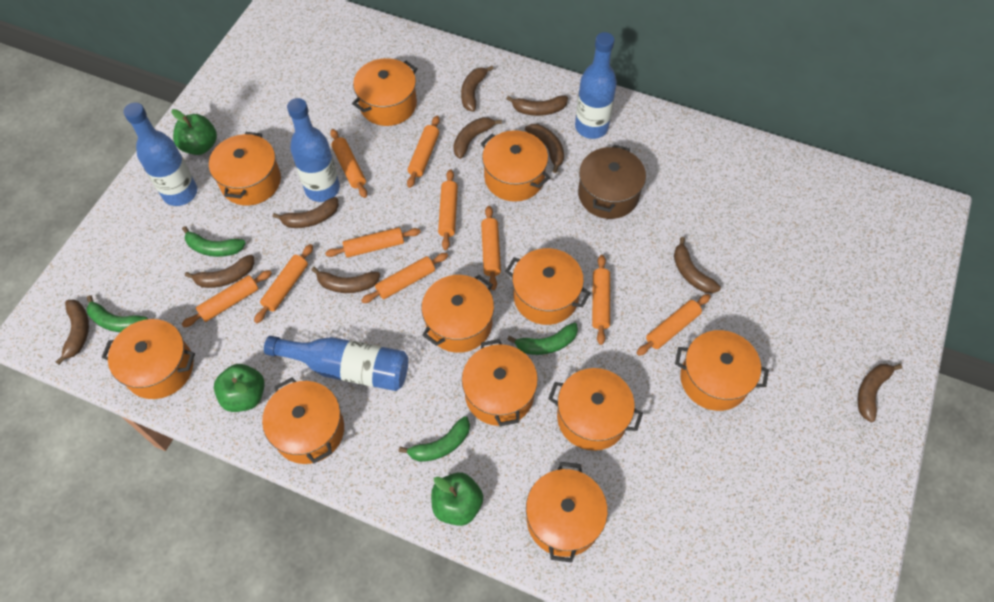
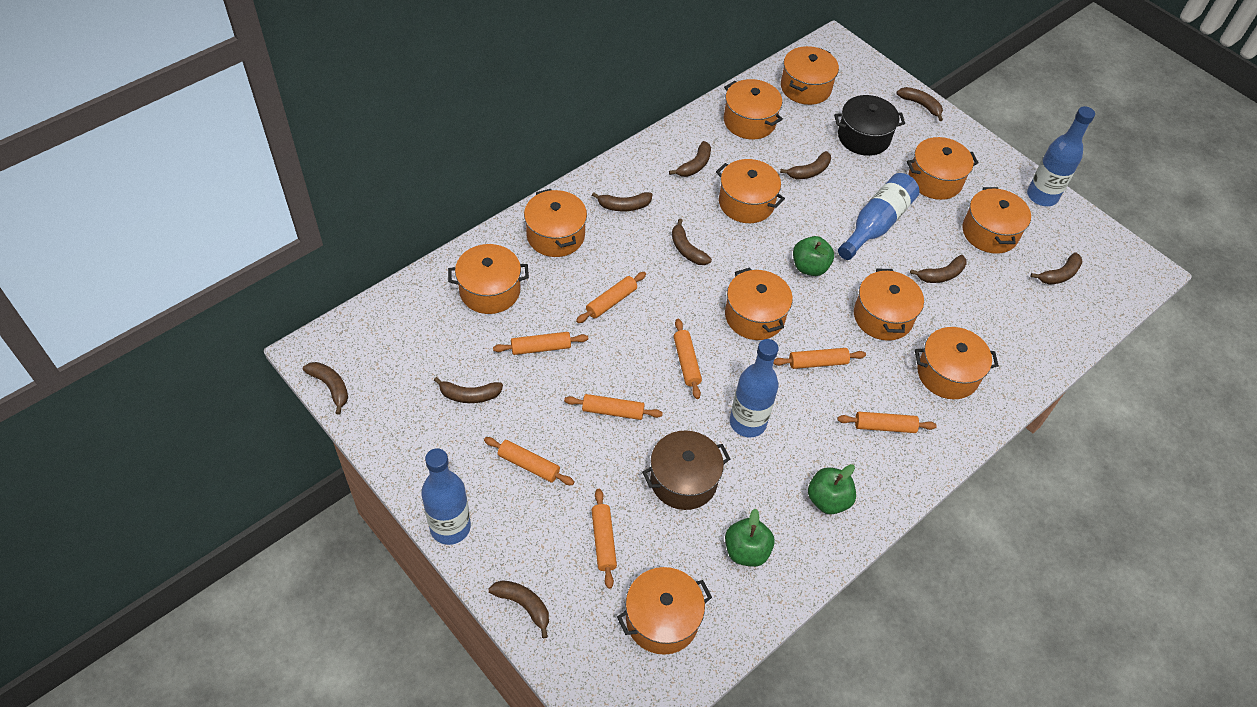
black pot: 0 -> 1
green banana: 4 -> 0
orange rolling pin: 10 -> 8

